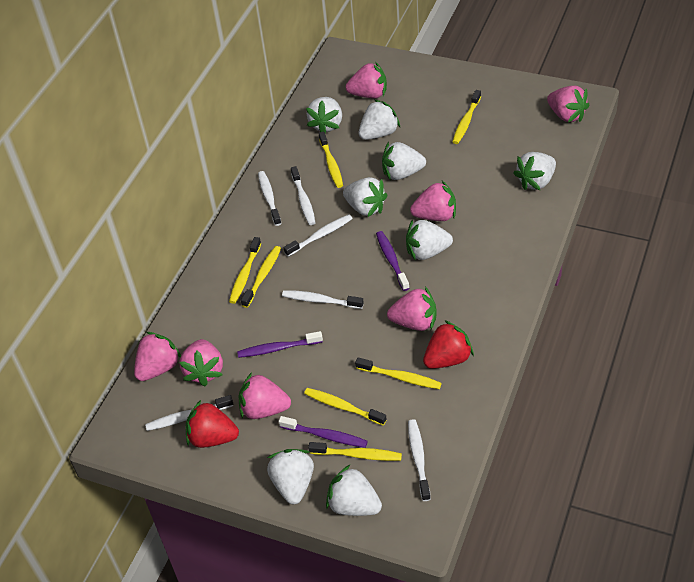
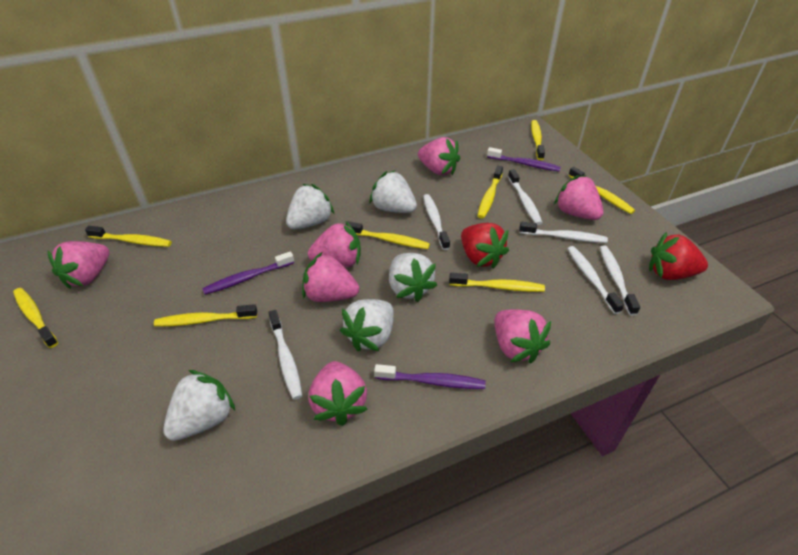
white strawberry: 8 -> 5
yellow toothbrush: 7 -> 8

